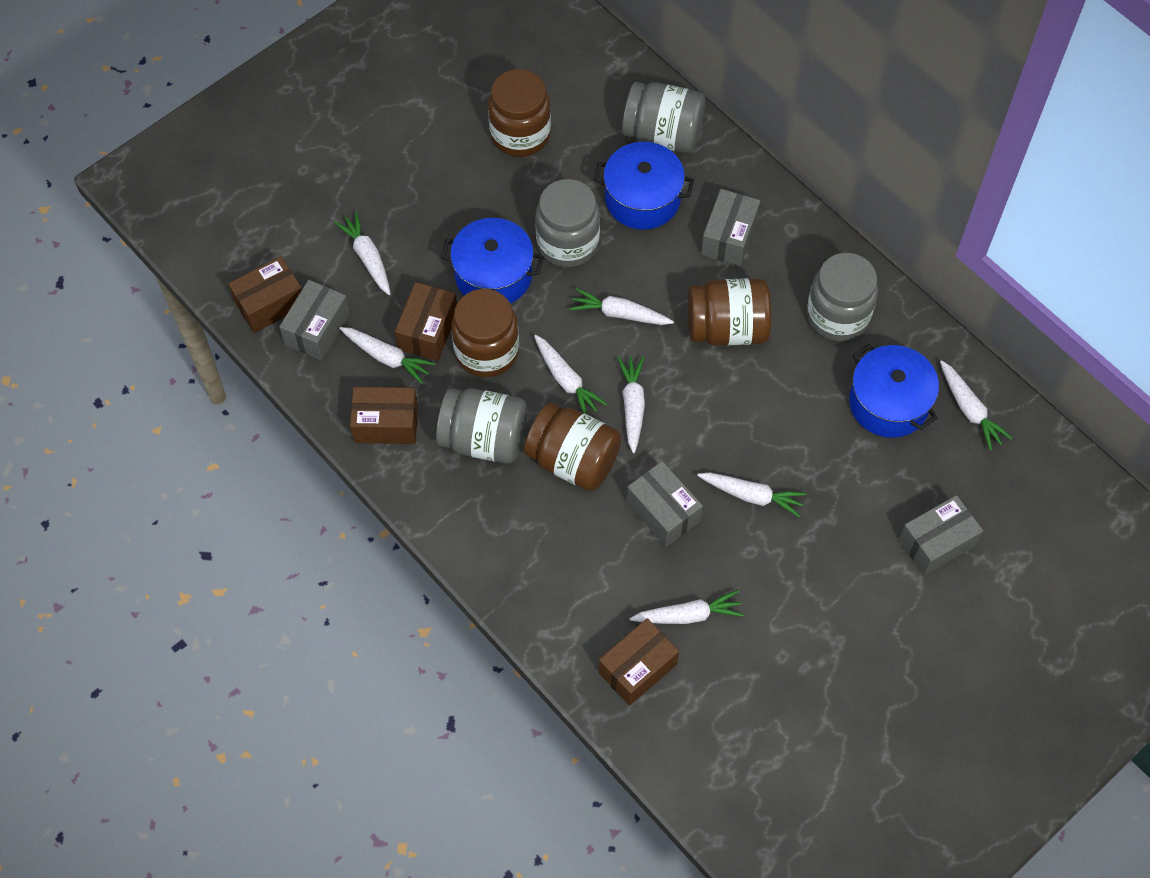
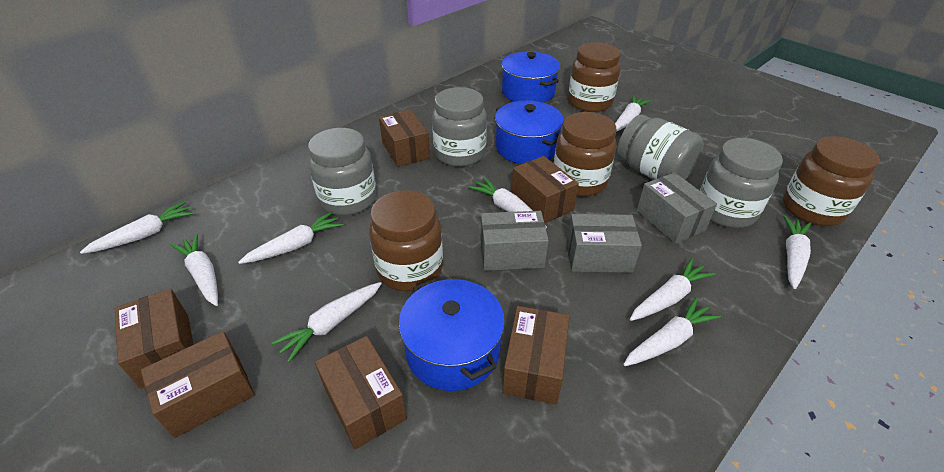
brown box: 4 -> 6
grey box: 4 -> 3
white carrot: 8 -> 9

